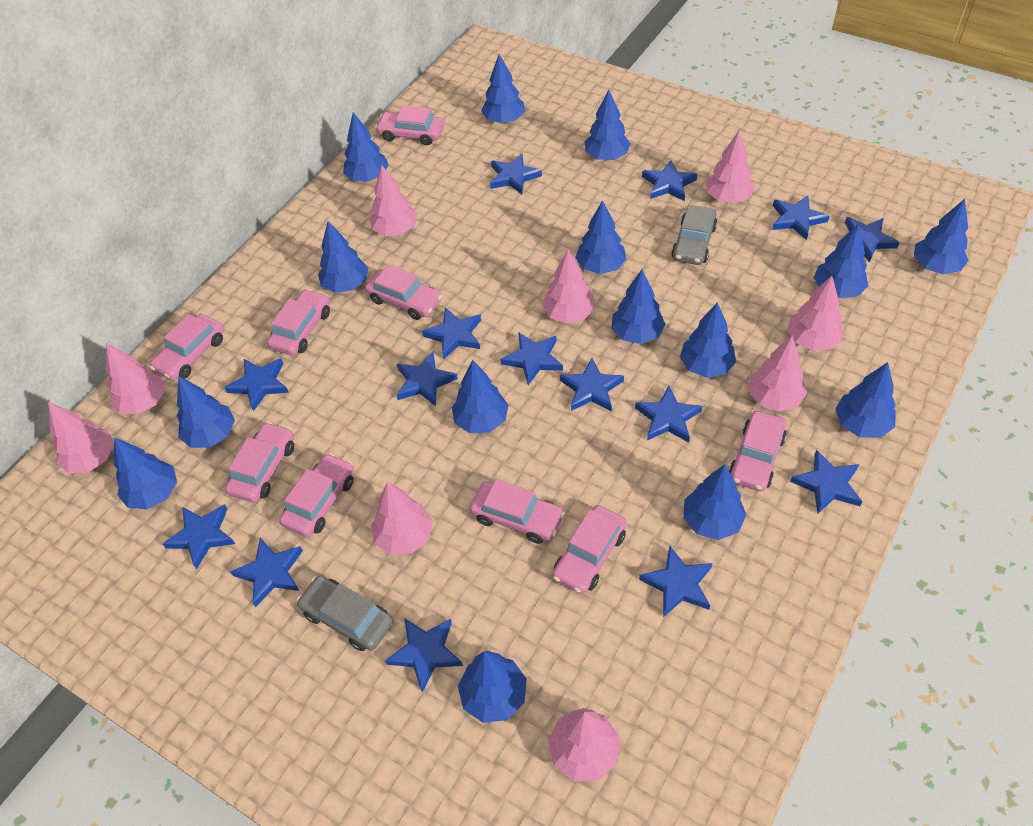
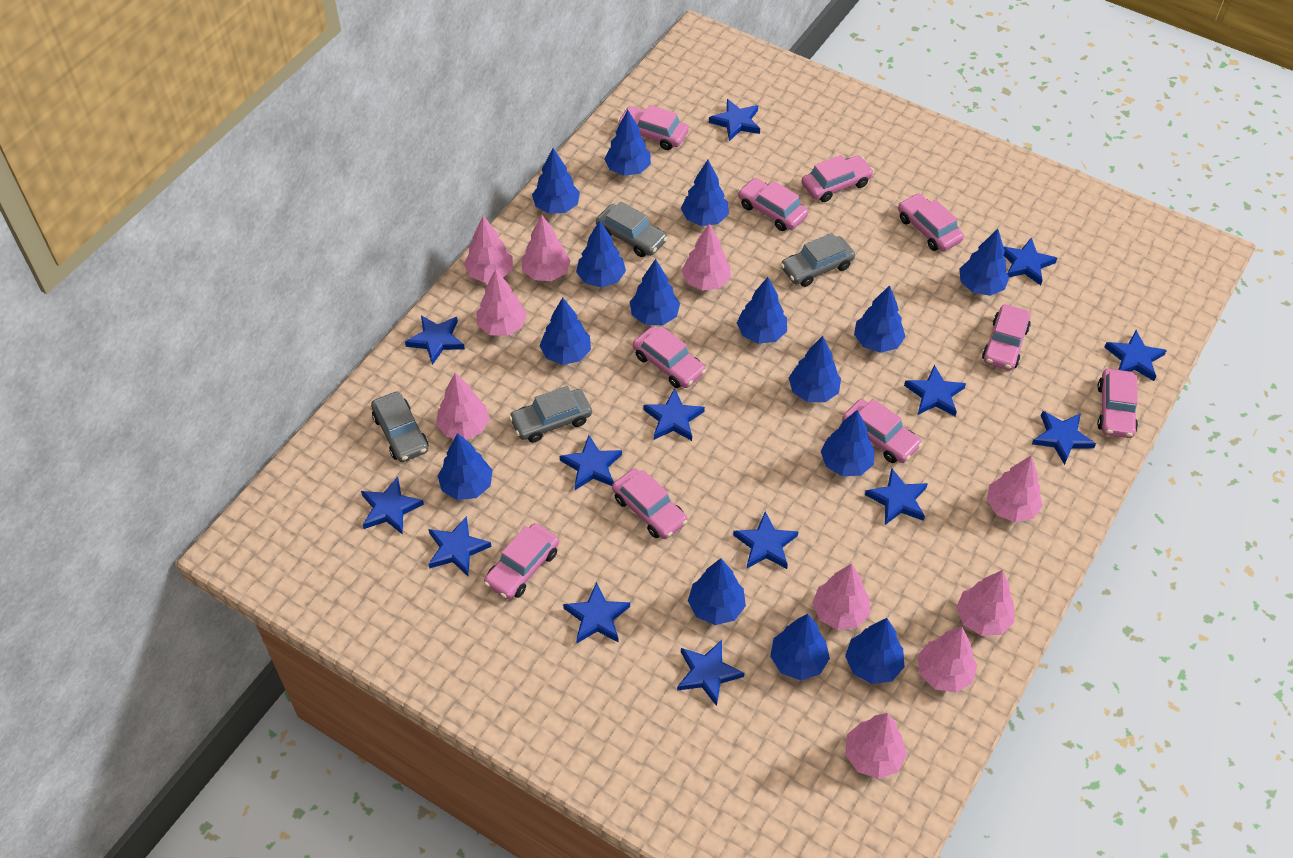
blue star: 15 -> 14
grey car: 2 -> 4
pink car: 9 -> 10
pink tree: 9 -> 10

